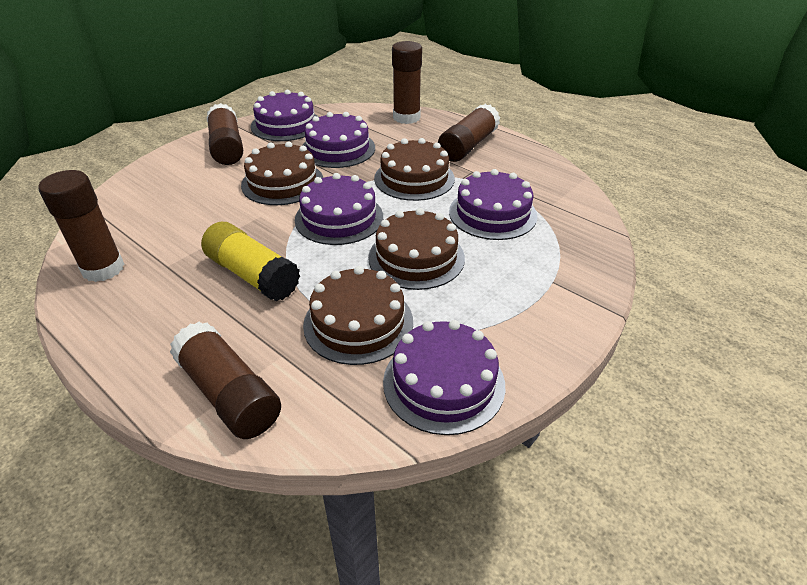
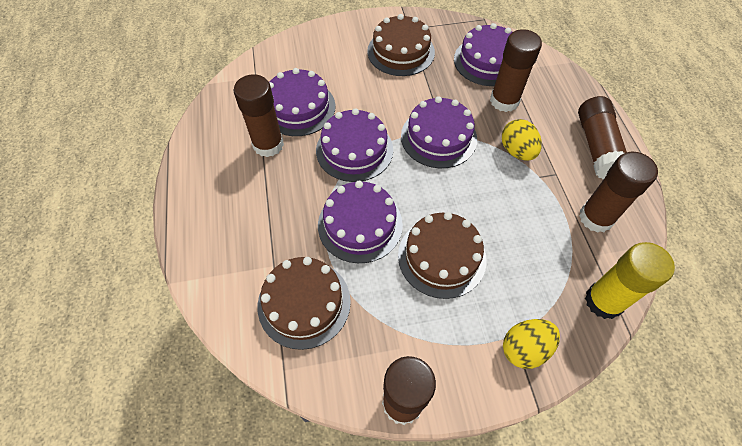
brown cake: 4 -> 3
yellow egg: 0 -> 2

